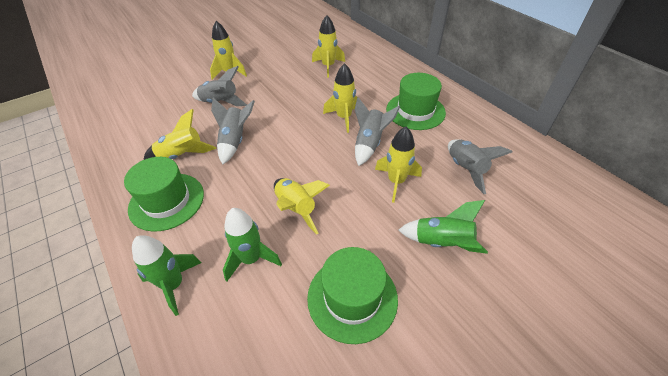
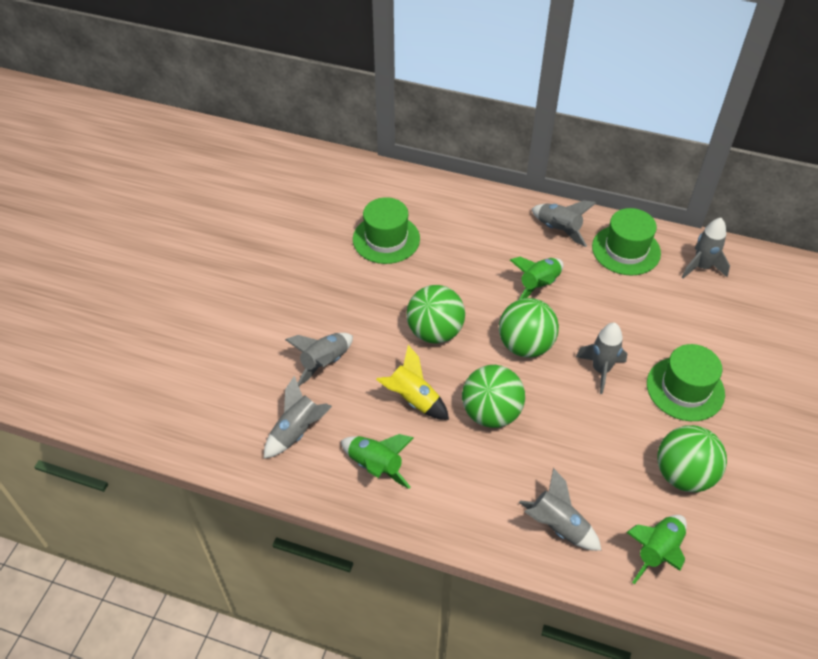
green ball: 0 -> 4
grey rocket: 4 -> 6
yellow rocket: 6 -> 1

